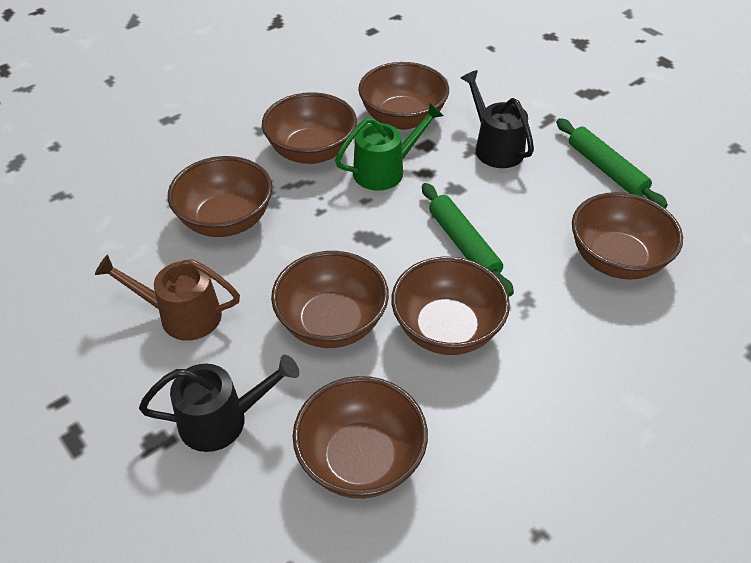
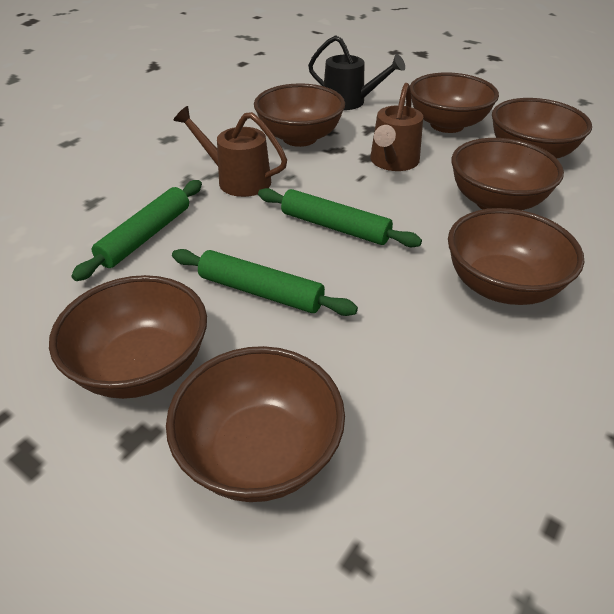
black watering can: 2 -> 1
brown watering can: 1 -> 2
green rolling pin: 2 -> 3
green watering can: 1 -> 0

